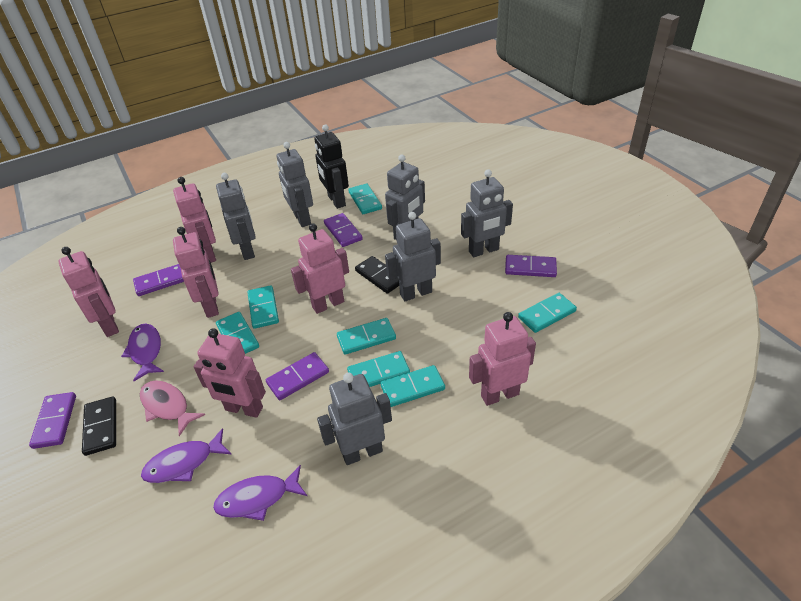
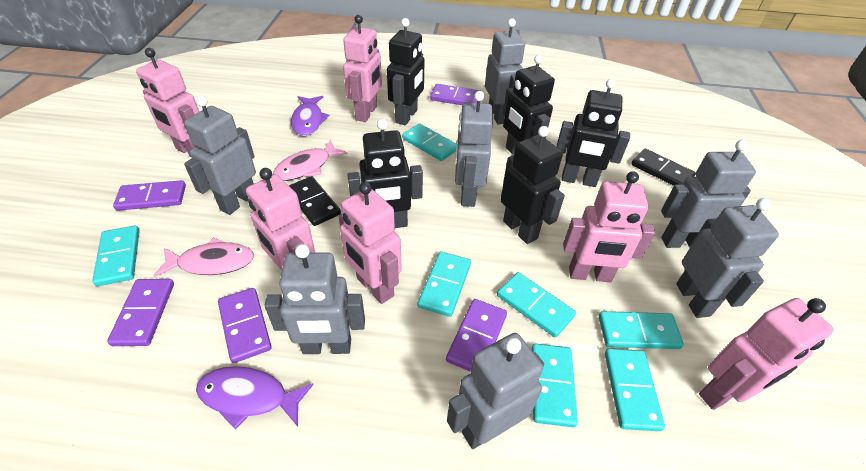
black robot: 1 -> 5
grey robot: 6 -> 7
pink fish: 1 -> 2
purple fish: 3 -> 2

